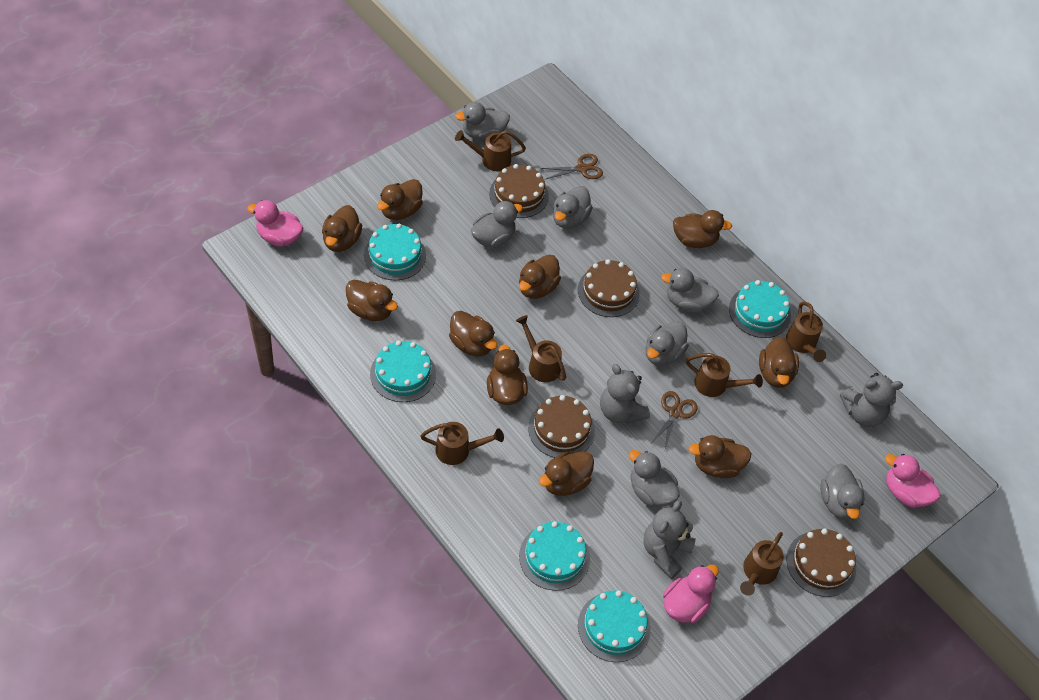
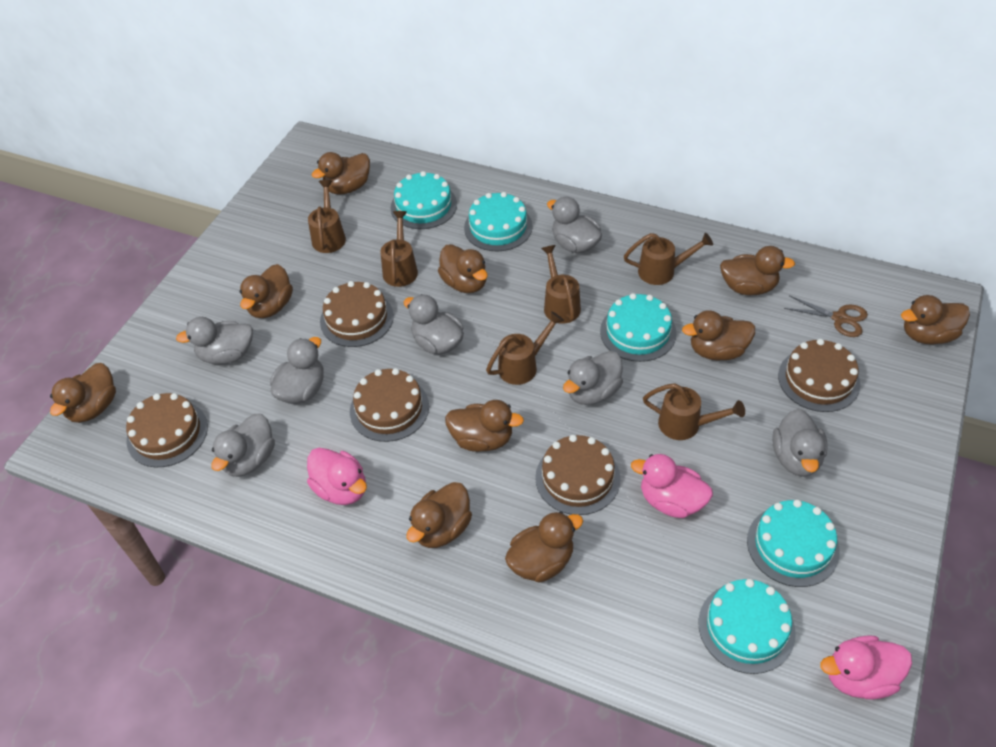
brown cake: 4 -> 5
brown scissors: 2 -> 1
grey teddy bear: 3 -> 0

